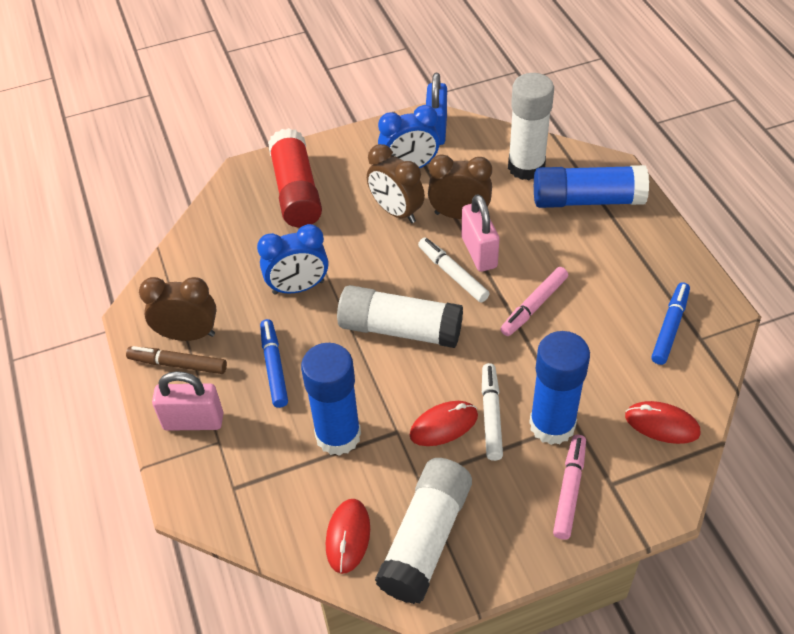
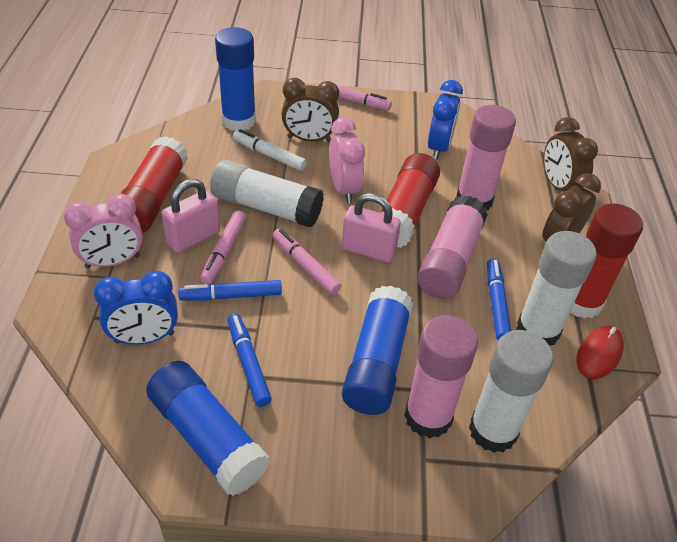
blue marker: 2 -> 3
blue padlock: 1 -> 0
brown marker: 1 -> 0
pink clock: 0 -> 2
pink glue stick: 0 -> 3
pink marker: 2 -> 3
red glue stick: 1 -> 3
red mouse: 3 -> 1
white marker: 2 -> 1

